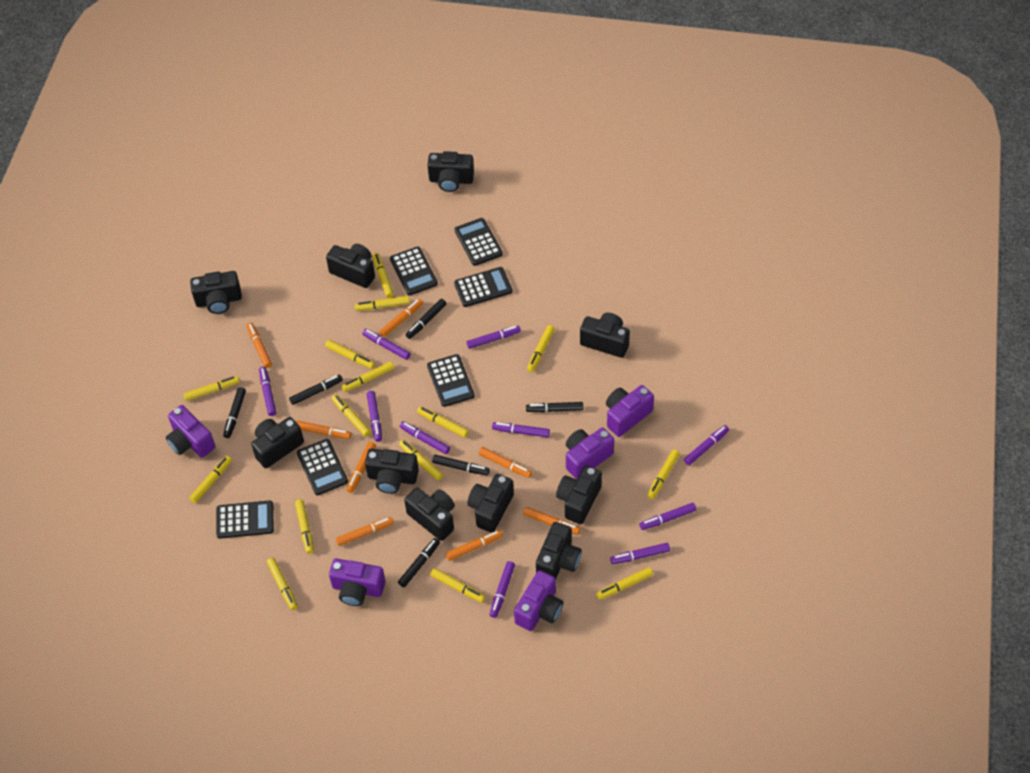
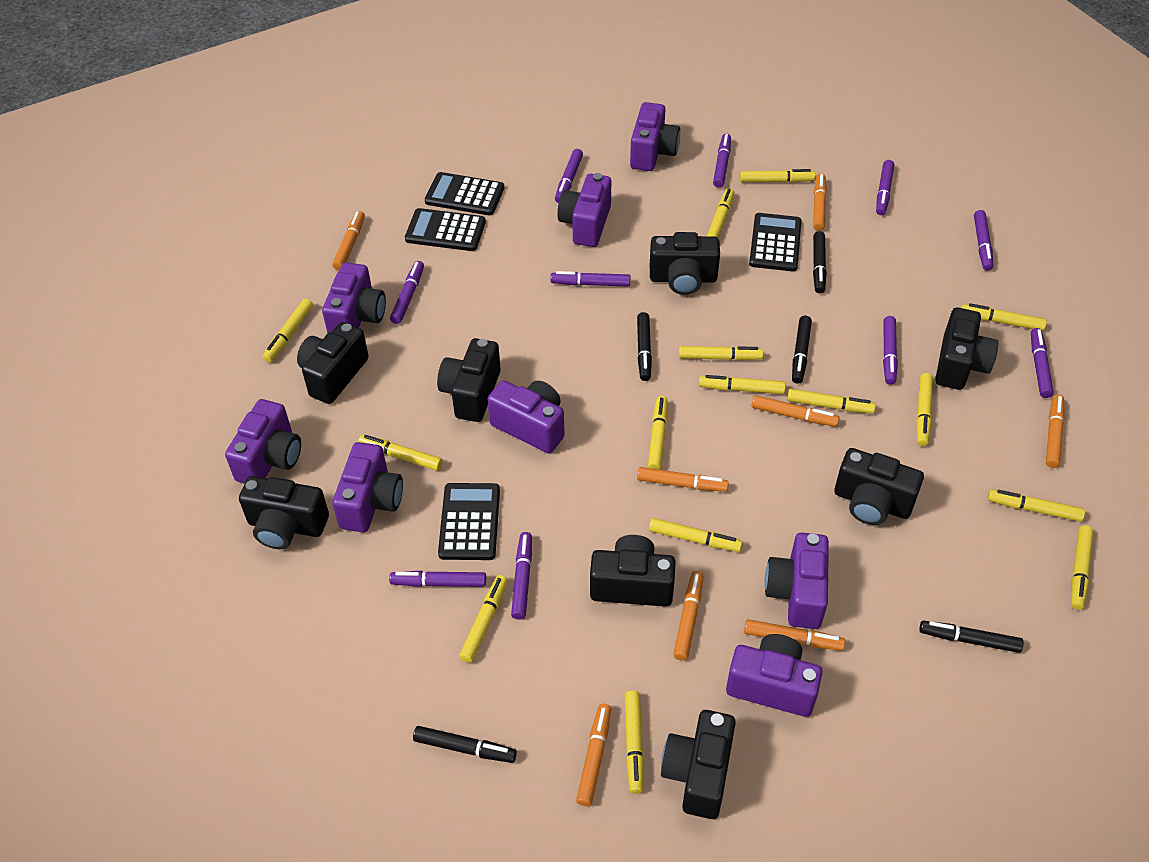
black calculator: 6 -> 4
black camera: 10 -> 8
black marker: 6 -> 5
purple camera: 5 -> 8

